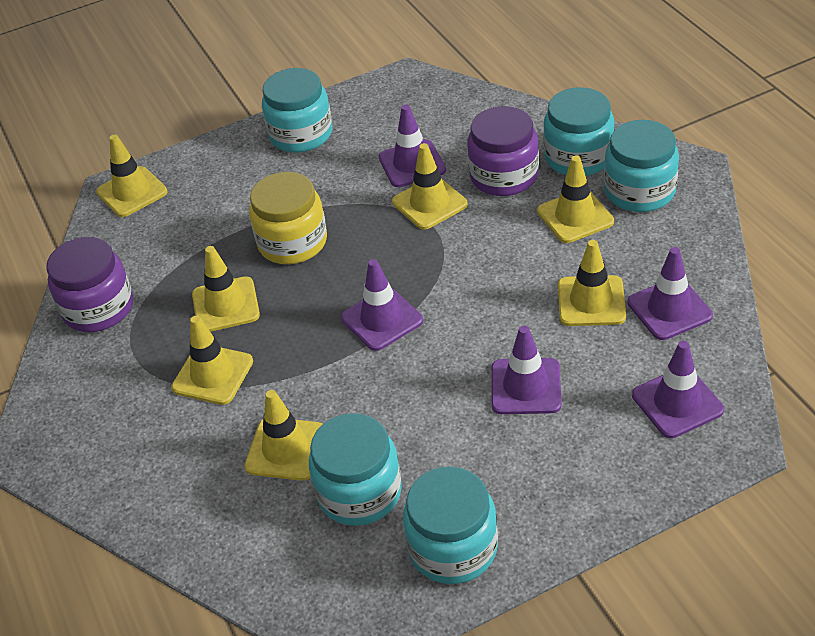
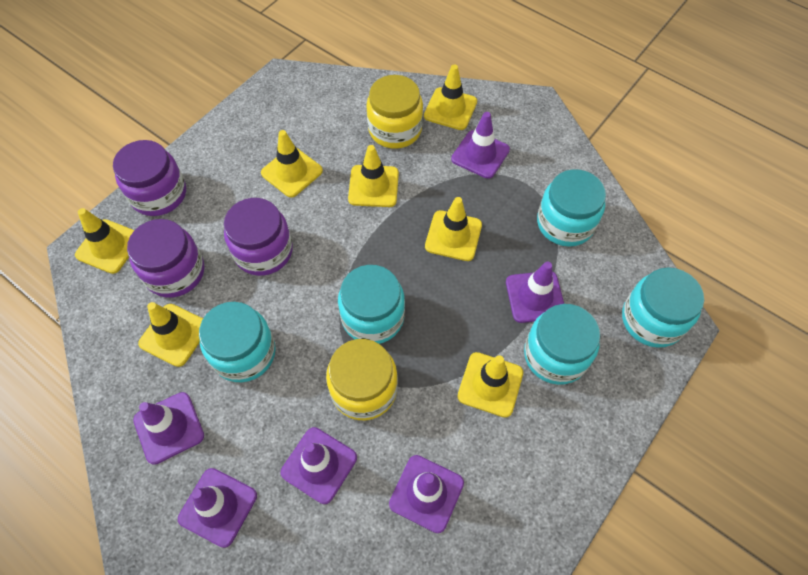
purple jar: 2 -> 3
purple traffic cone: 5 -> 6
yellow jar: 1 -> 2

